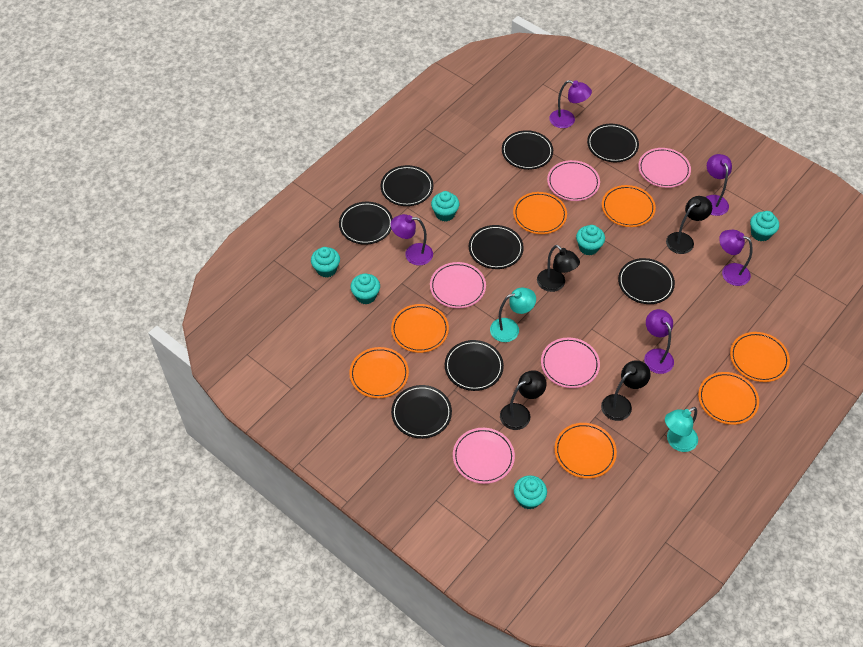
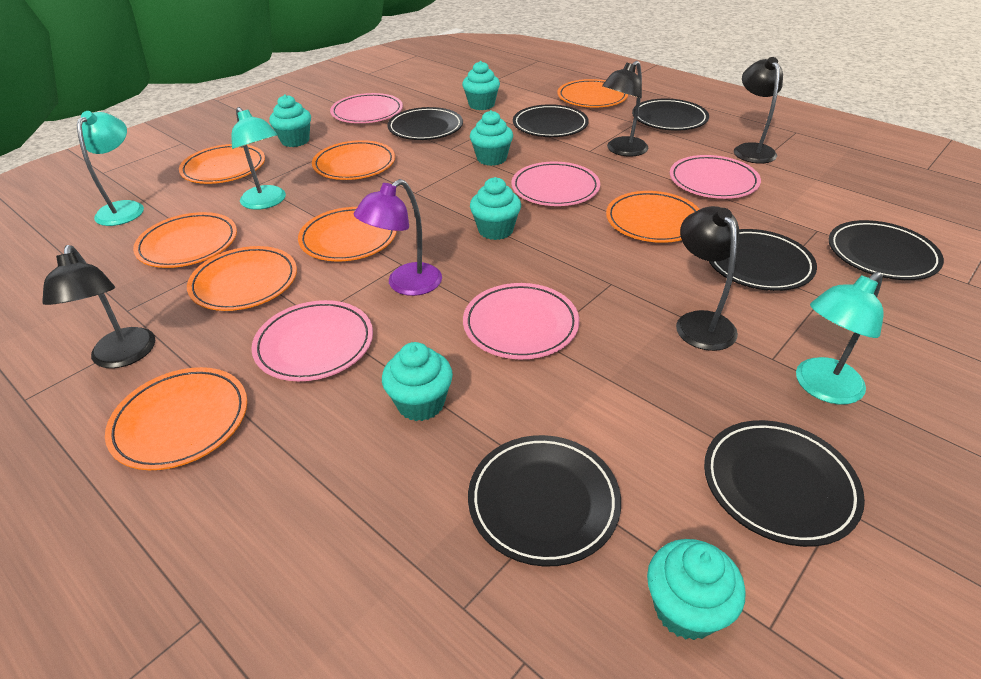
black plate: 8 -> 7
orange plate: 7 -> 8
purple lamp: 5 -> 1
turquoise lamp: 2 -> 3

